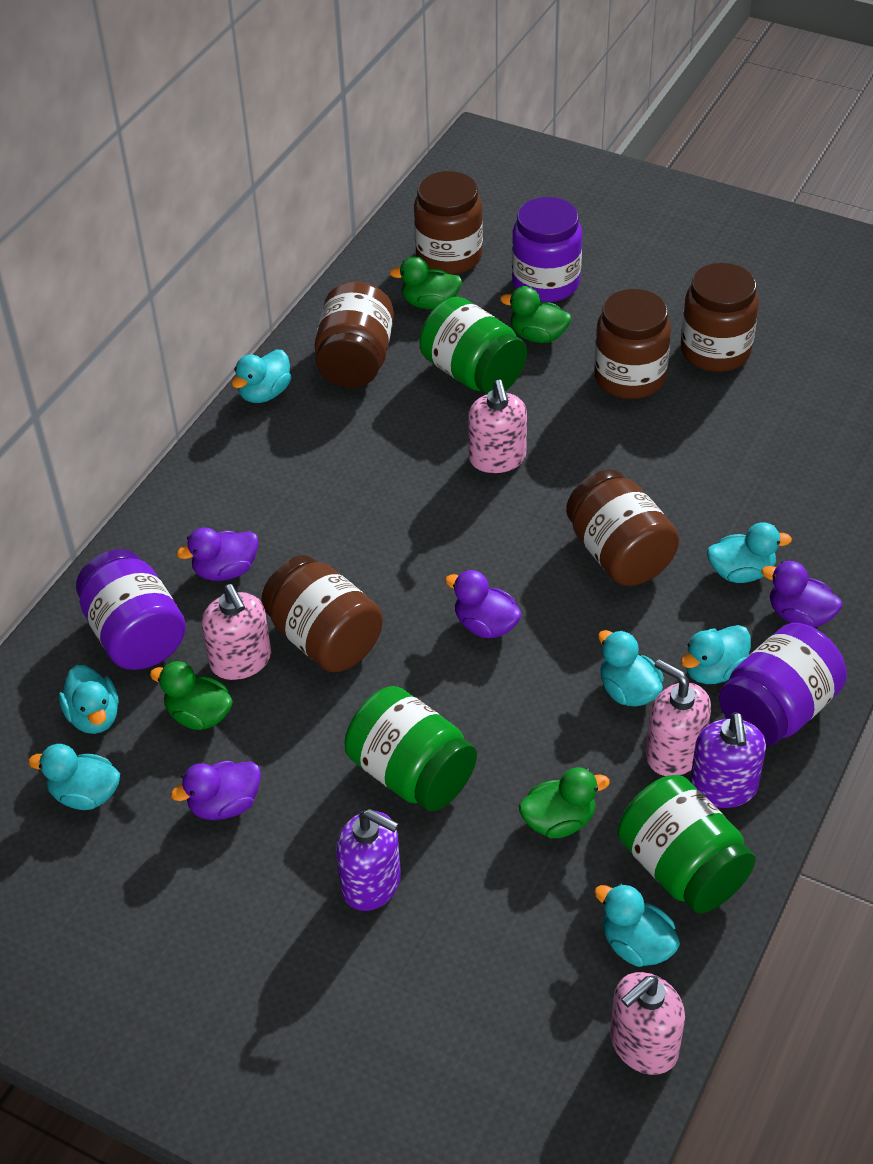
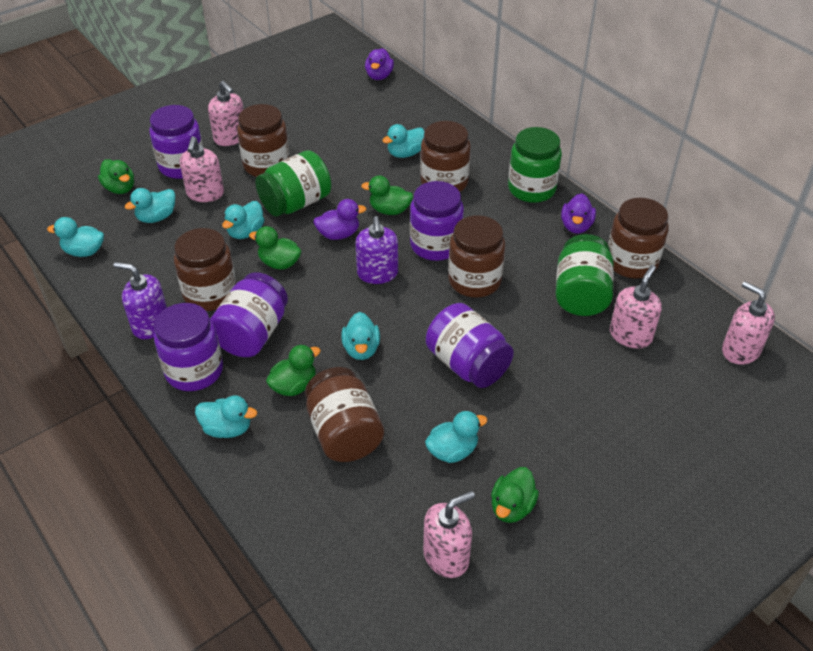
green duck: 4 -> 5
pink soap dispenser: 4 -> 5
purple duck: 4 -> 3
purple jar: 3 -> 5

